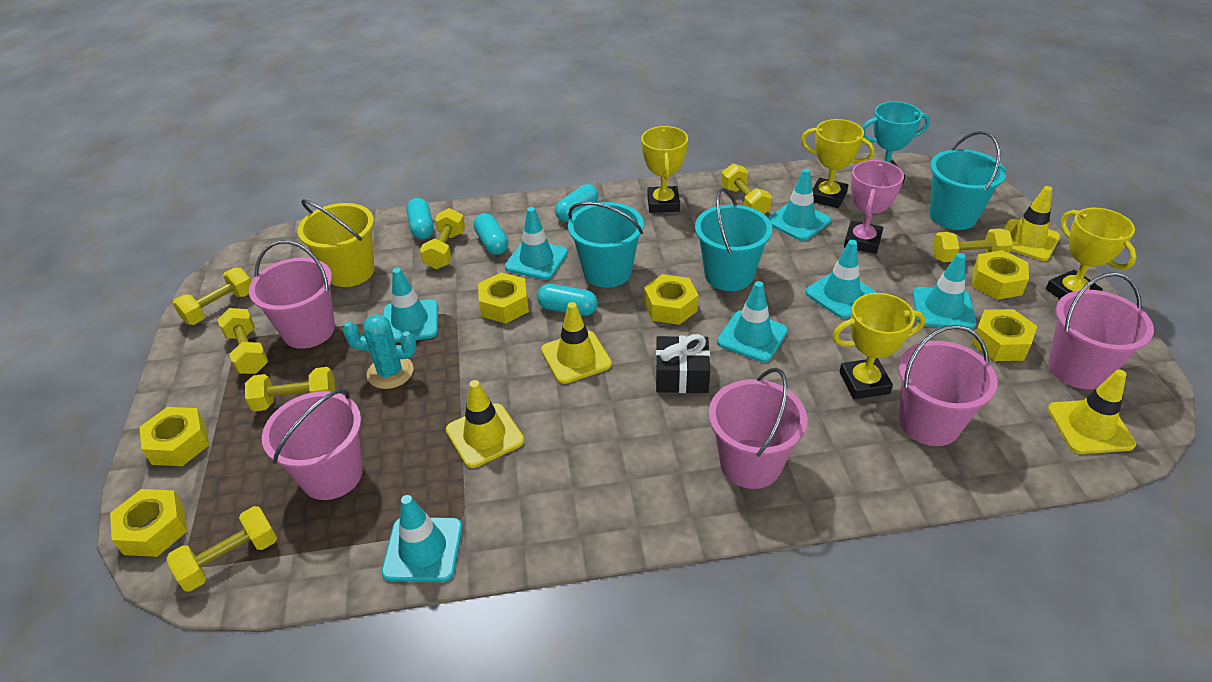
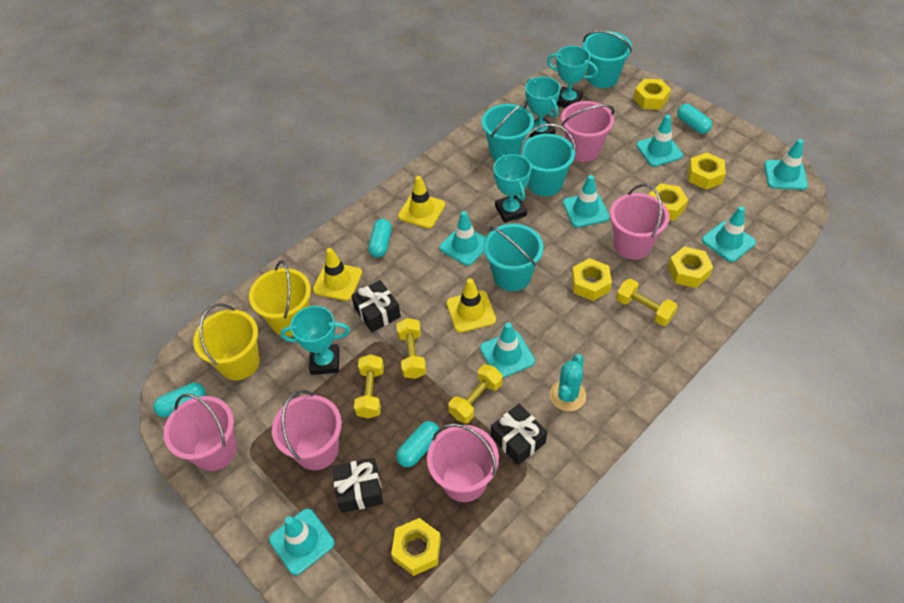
black gift: 1 -> 3
pink trophy: 1 -> 0
turquoise bucket: 3 -> 4
turquoise trophy: 1 -> 4
yellow bucket: 1 -> 2
yellow dumbbell: 7 -> 4
yellow traffic cone: 4 -> 3
yellow trophy: 4 -> 0

